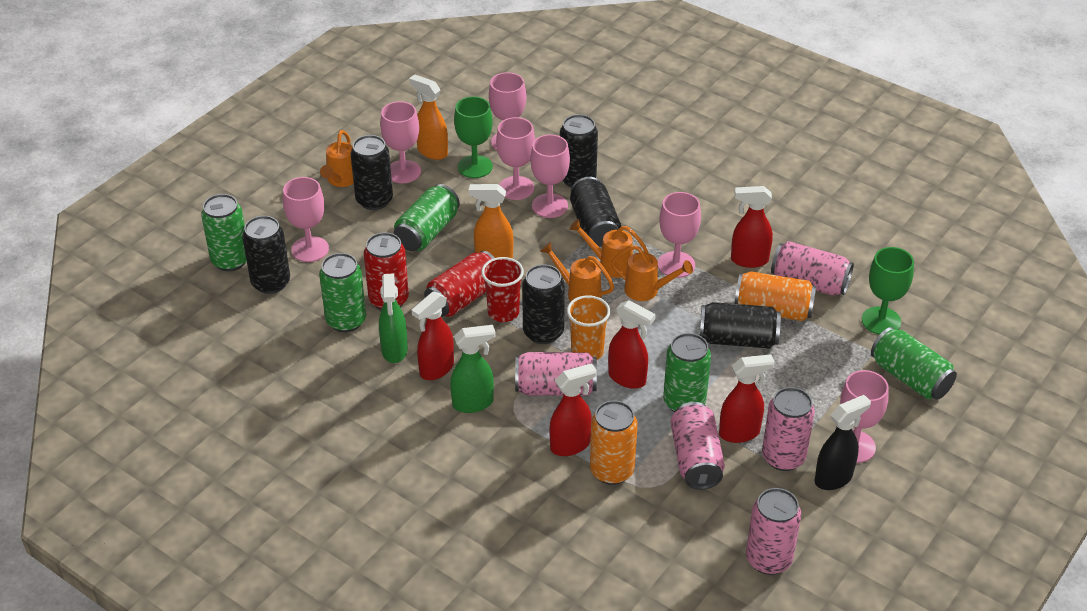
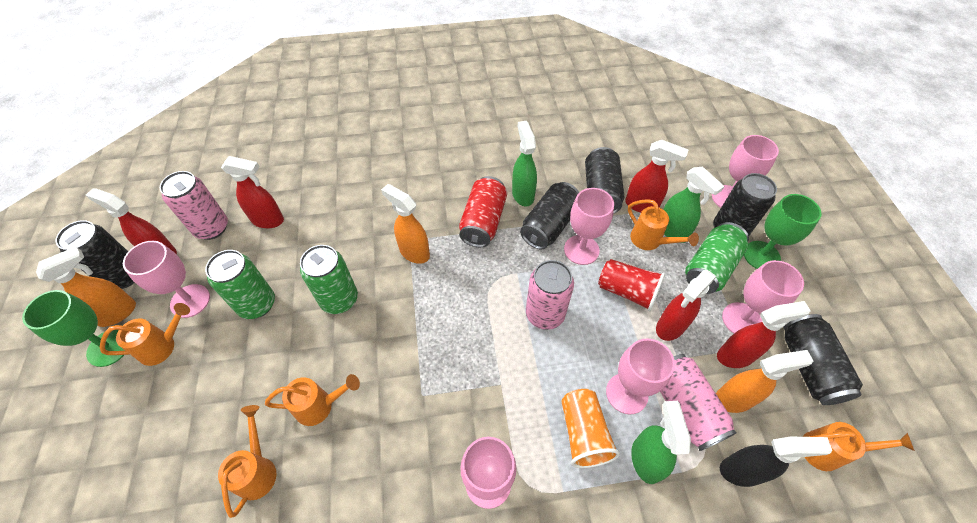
black can: 6 -> 5
green can: 5 -> 3
green spray bottle: 2 -> 3
orange can: 2 -> 0
orange spray bottle: 2 -> 3
orange watering can: 4 -> 5
pink can: 5 -> 3
pink goblet: 7 -> 6
red can: 2 -> 1

